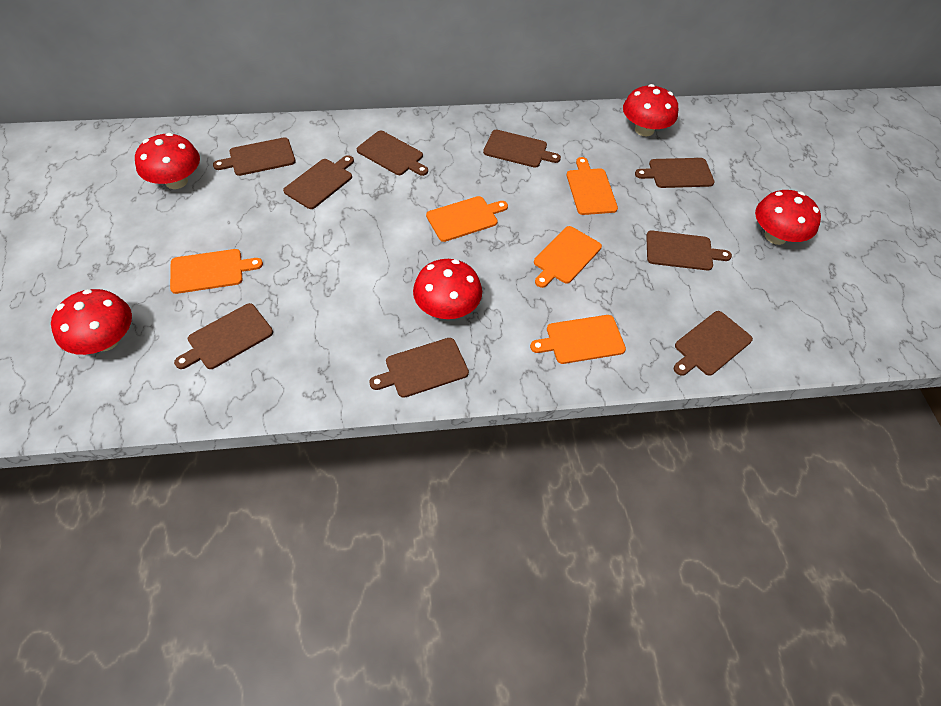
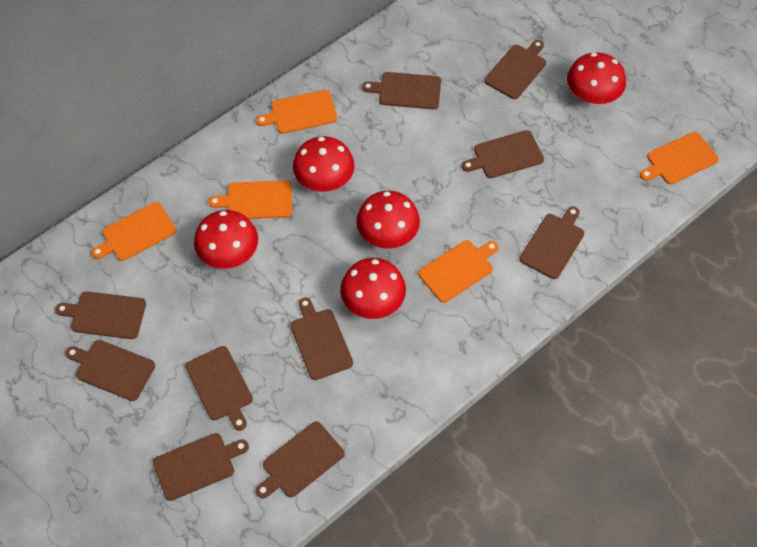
brown cutting board: 9 -> 10

